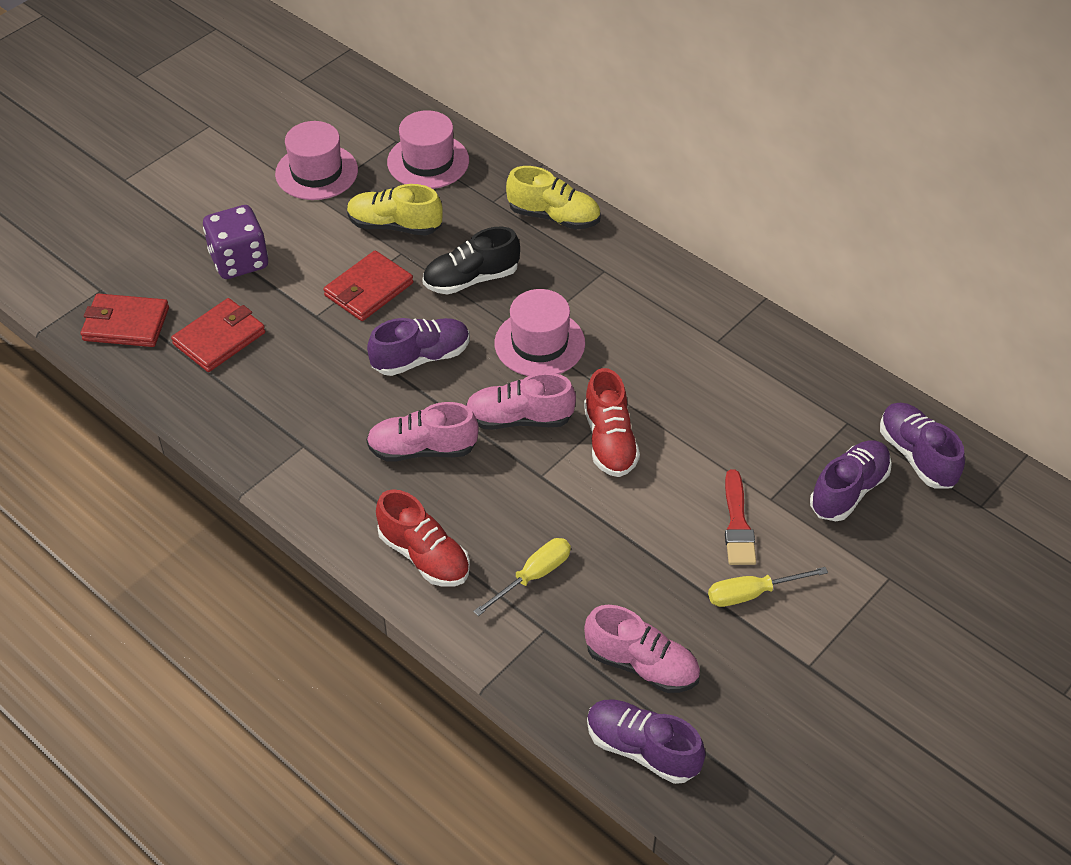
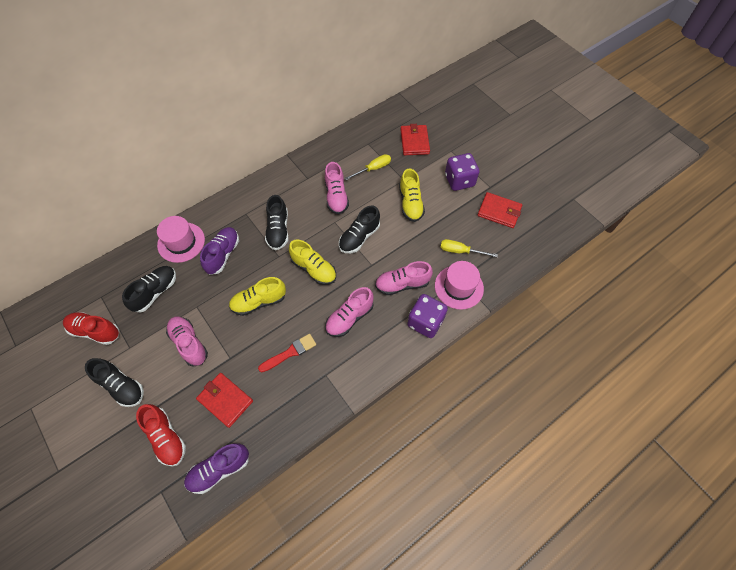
black shoe: 1 -> 4
pink hat: 3 -> 2
pink shoe: 3 -> 4
purple dice: 1 -> 2
purple shoe: 4 -> 2
yellow shoe: 2 -> 3

